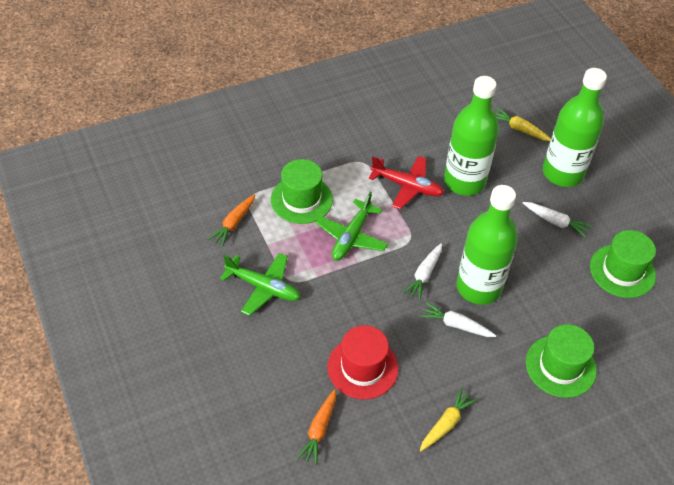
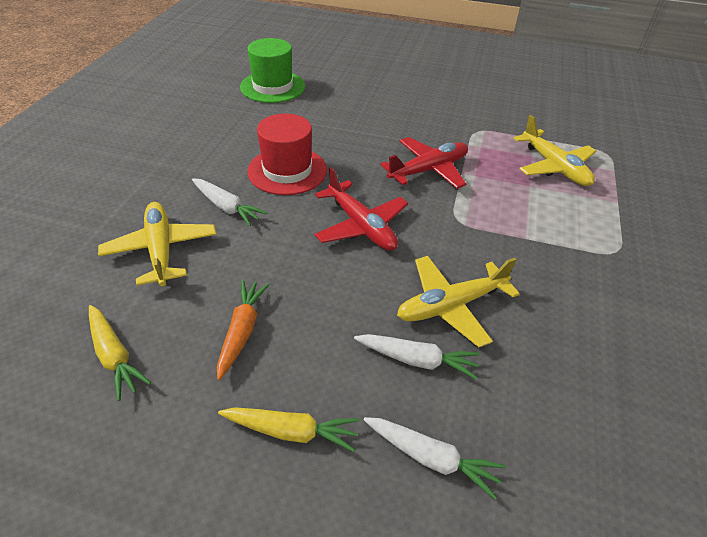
green bottle: 3 -> 0
green hat: 3 -> 1
green plane: 2 -> 0
orange carrot: 2 -> 1
red plane: 1 -> 2
yellow plane: 0 -> 3

